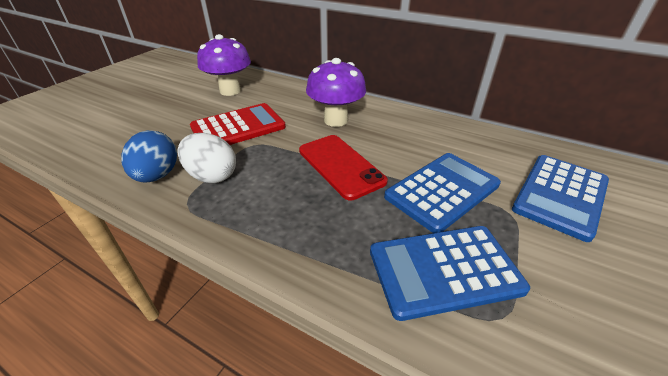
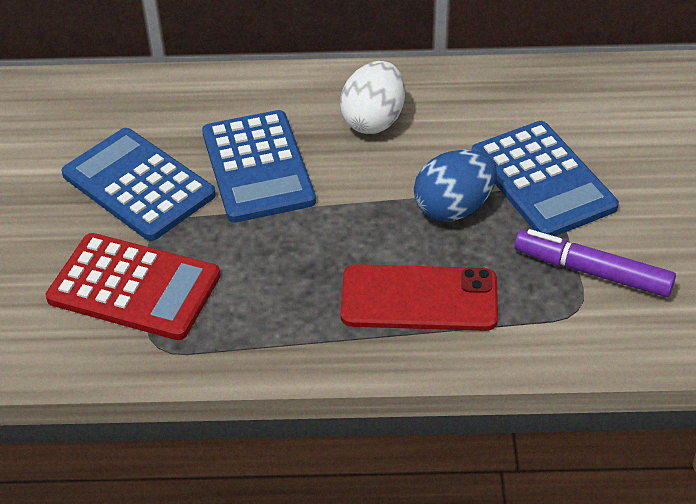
purple marker: 0 -> 1
purple mushroom: 2 -> 0

